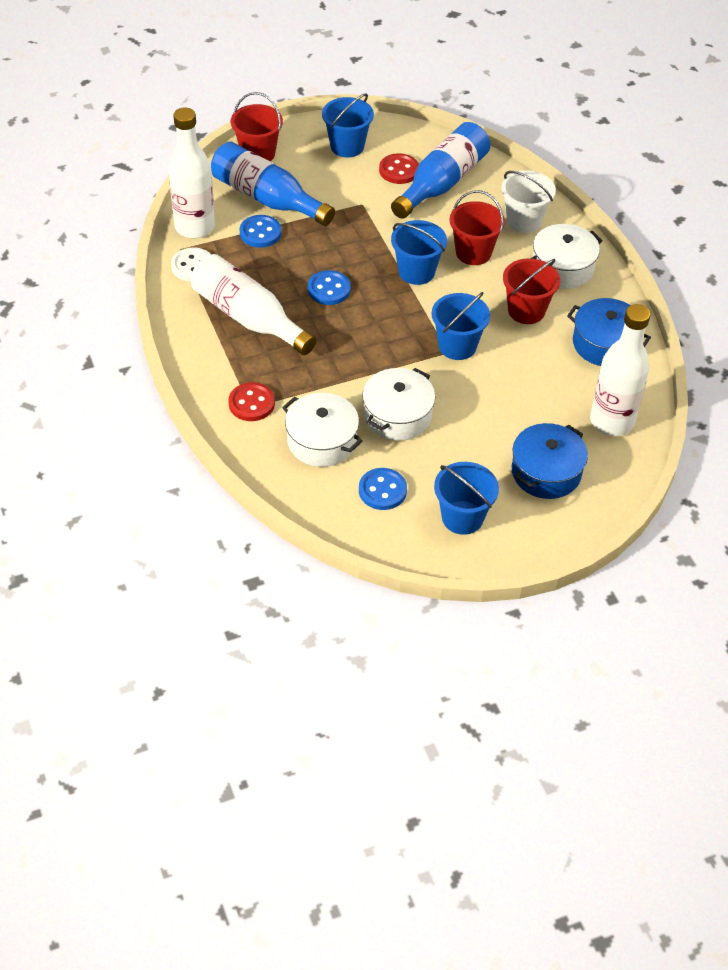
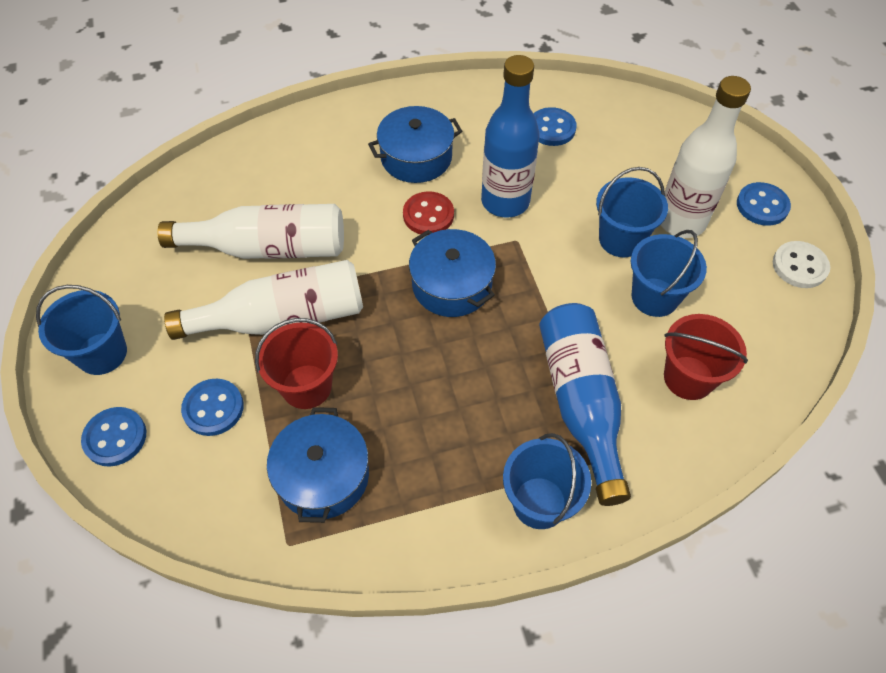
blue button: 3 -> 4
blue pot: 2 -> 3
red bucket: 3 -> 2
red button: 2 -> 1
white bucket: 1 -> 0
white pot: 3 -> 0

